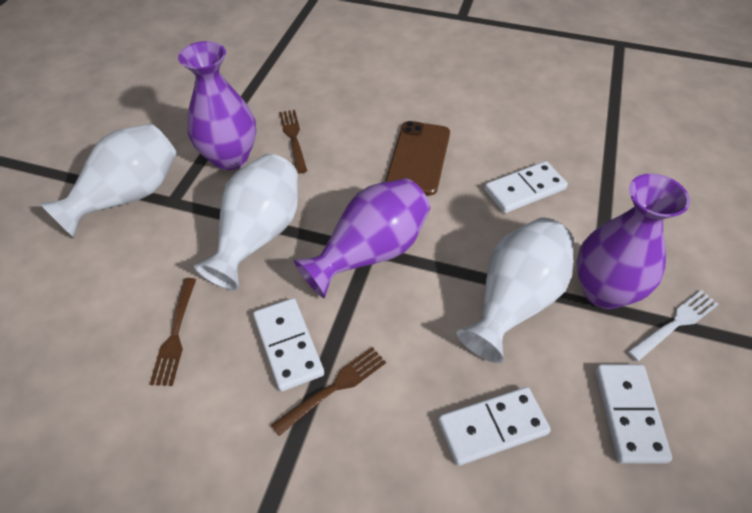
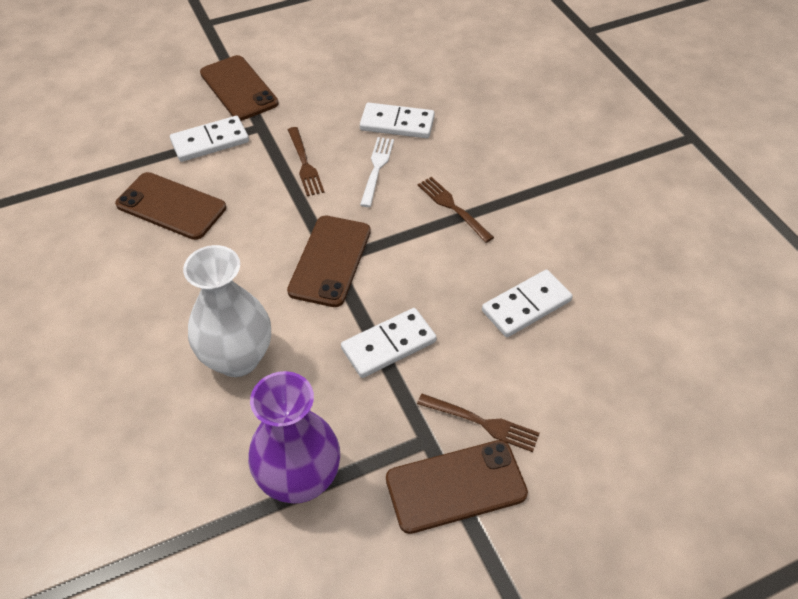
brown phone: 1 -> 4
purple vase: 3 -> 1
white vase: 3 -> 1

